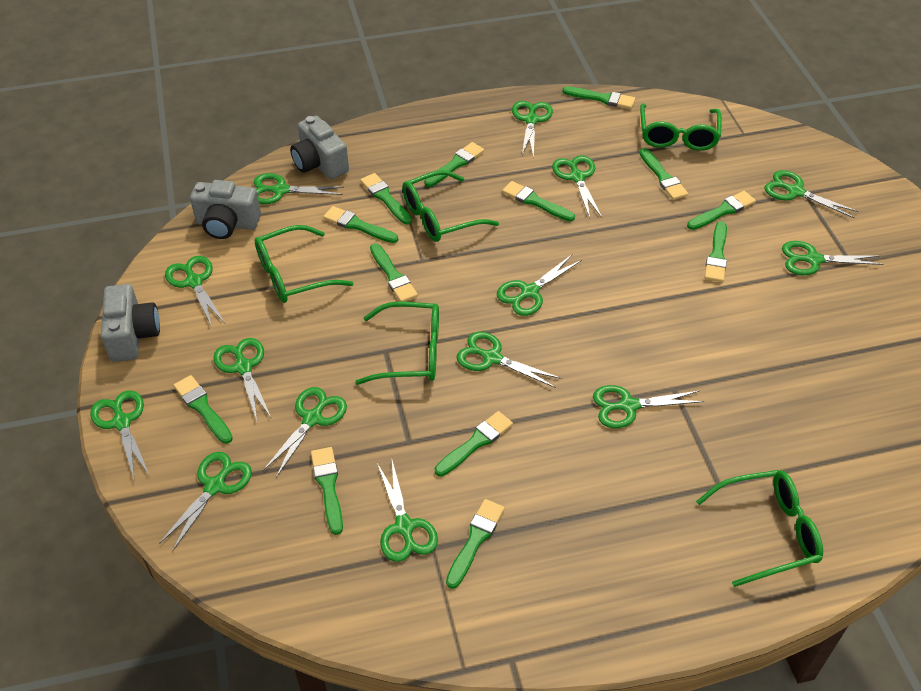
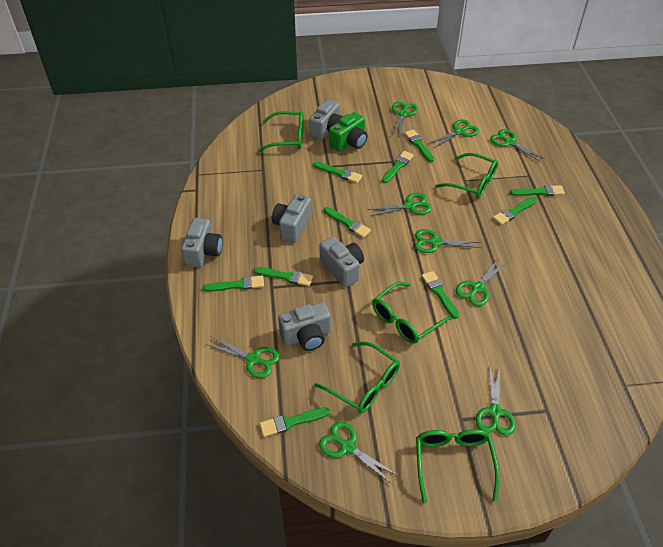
green brush: 13 -> 10
green camera: 0 -> 1
green scissors: 14 -> 9
grey camera: 3 -> 5

